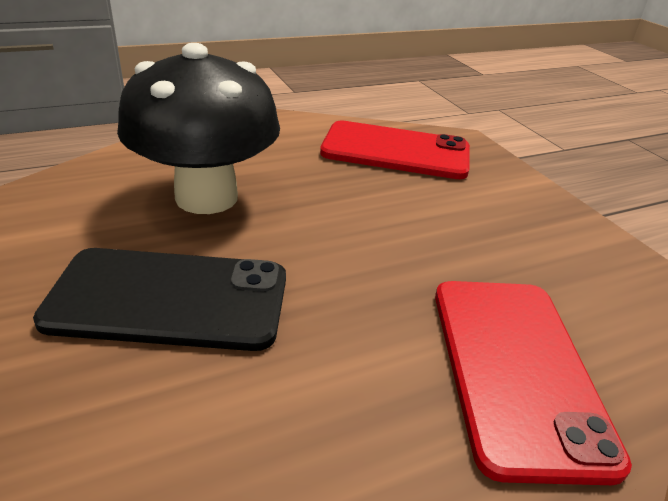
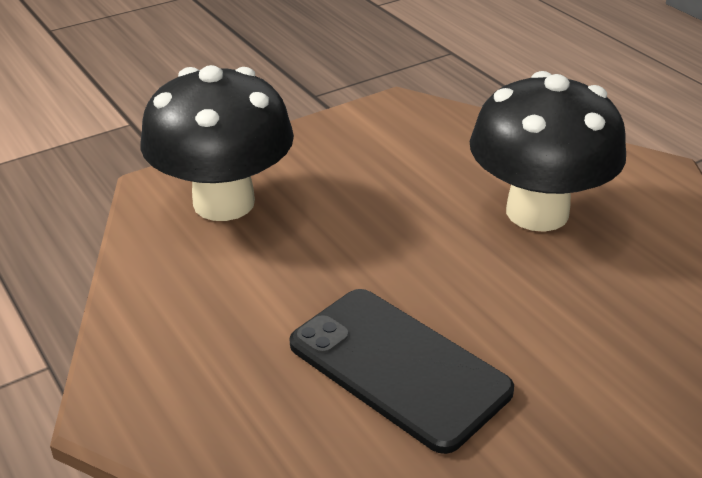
black mushroom: 1 -> 2
red phone: 2 -> 0

